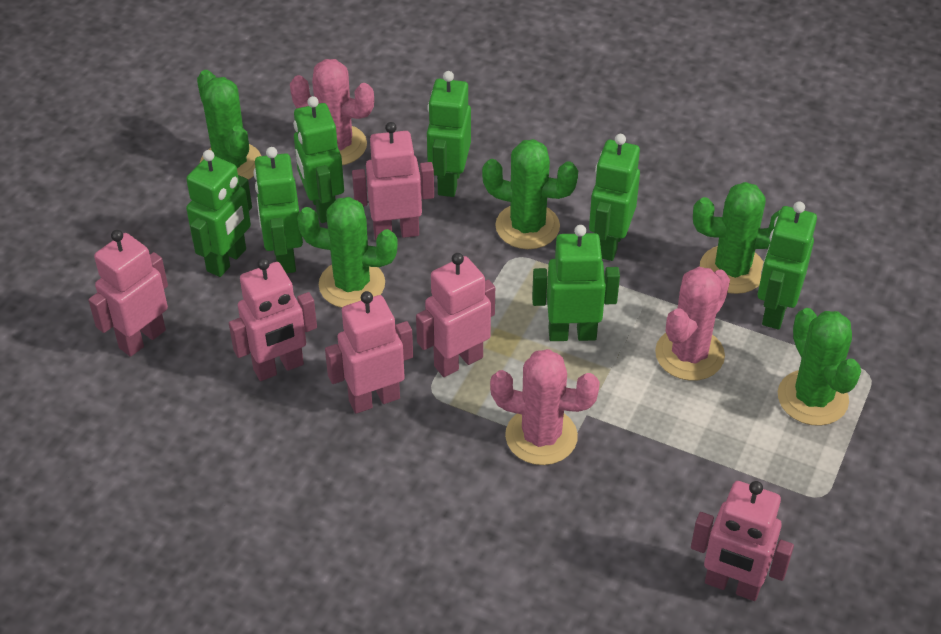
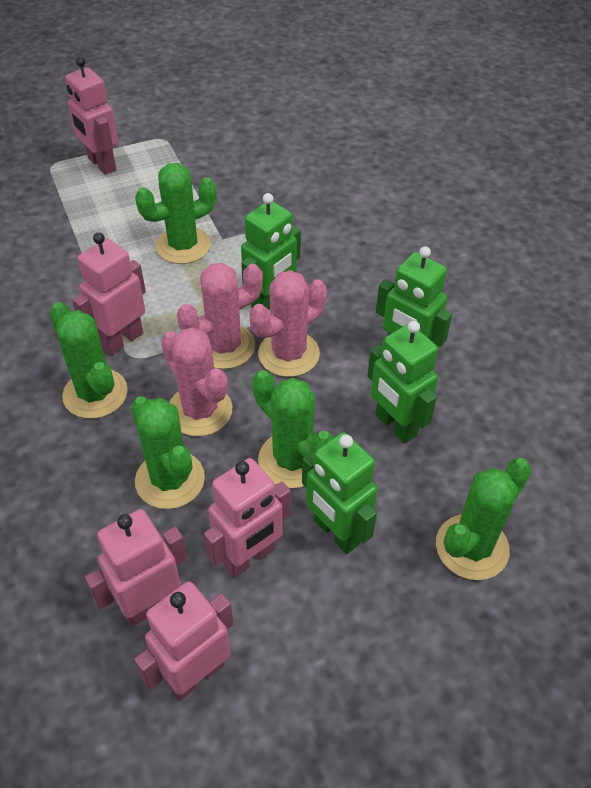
green robot: 7 -> 4
pink robot: 6 -> 5

